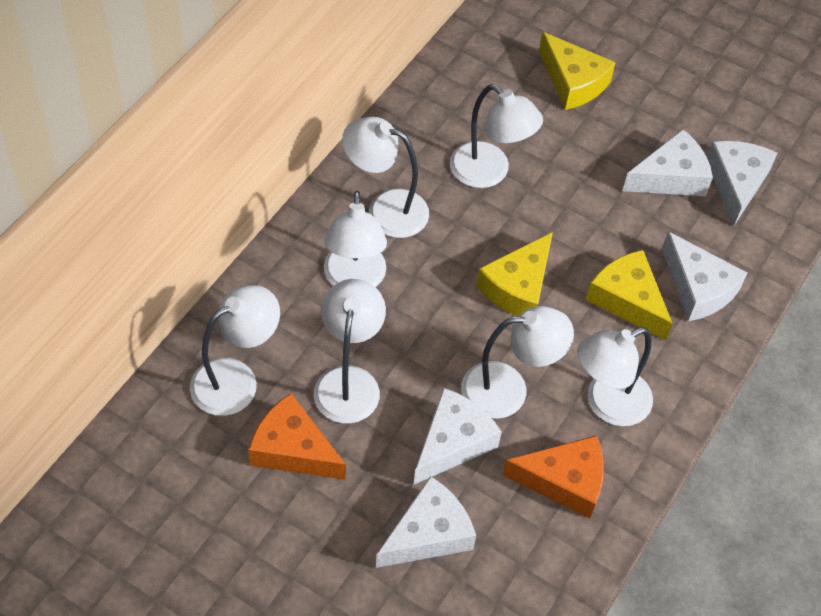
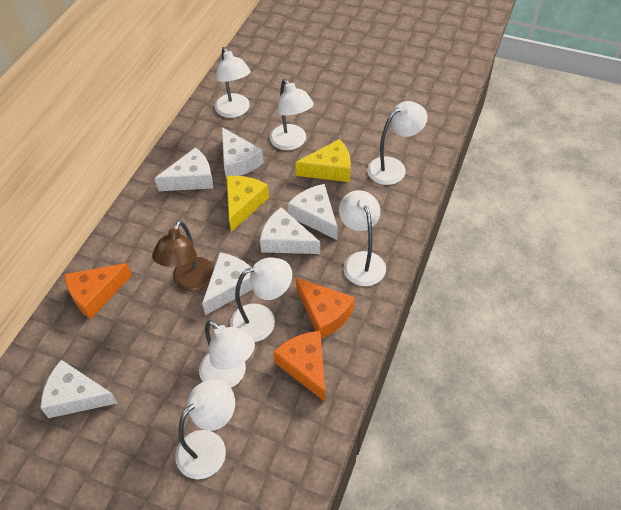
brown lamp: 0 -> 1
orange cheese: 2 -> 3
white cheese: 5 -> 6
yellow cheese: 3 -> 2

